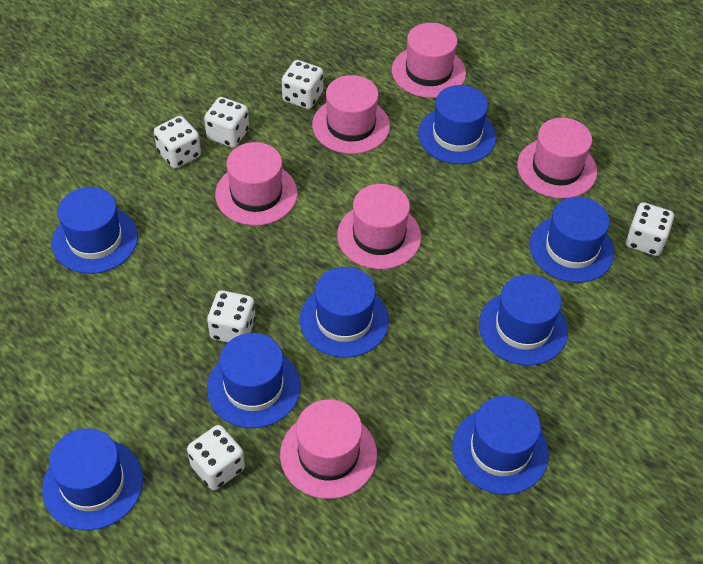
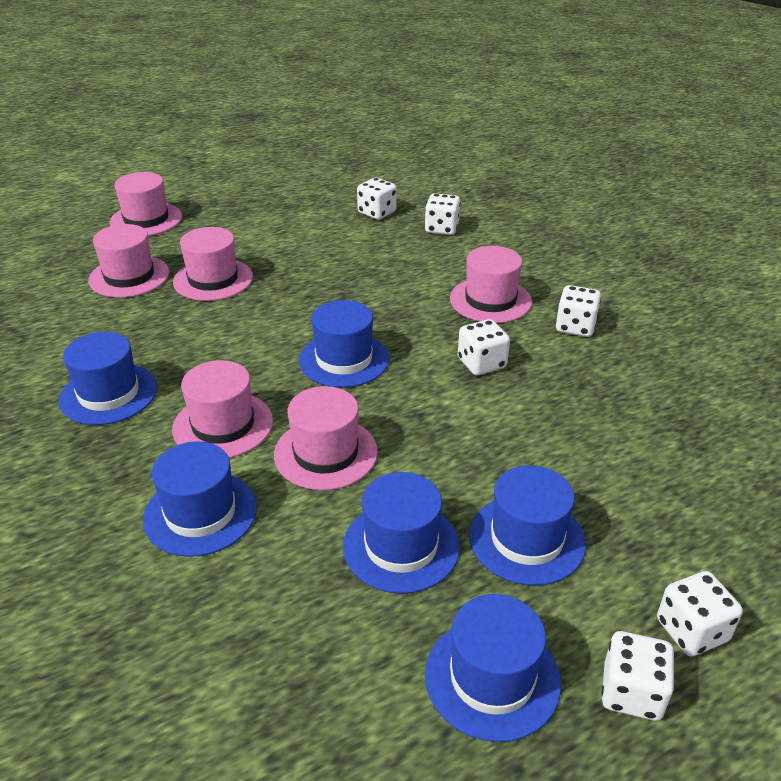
blue hat: 8 -> 6

